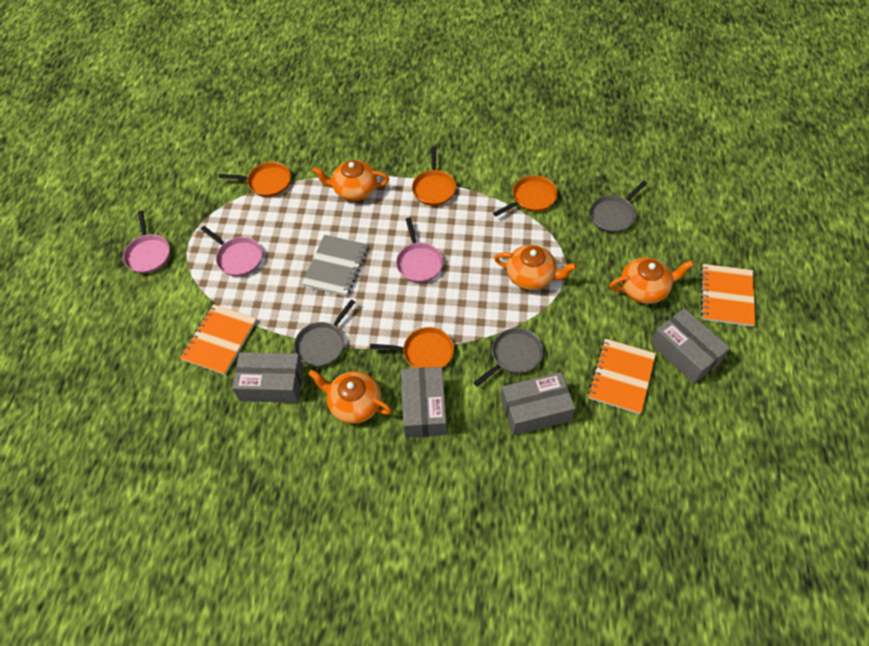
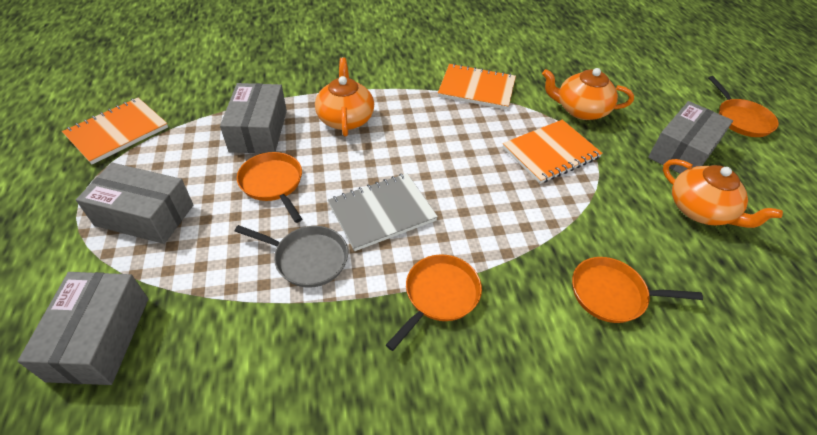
grey pan: 3 -> 1
orange teapot: 4 -> 3
pink pan: 3 -> 0

